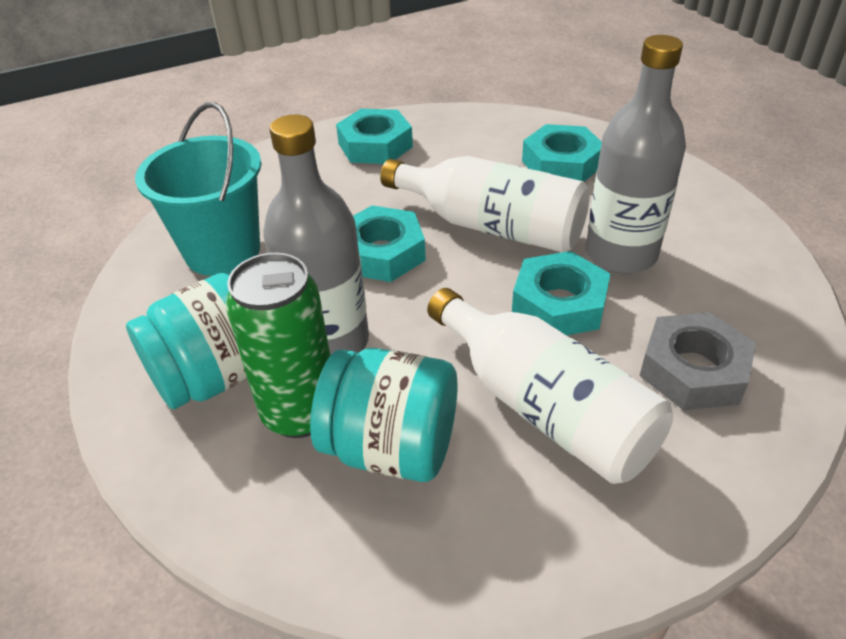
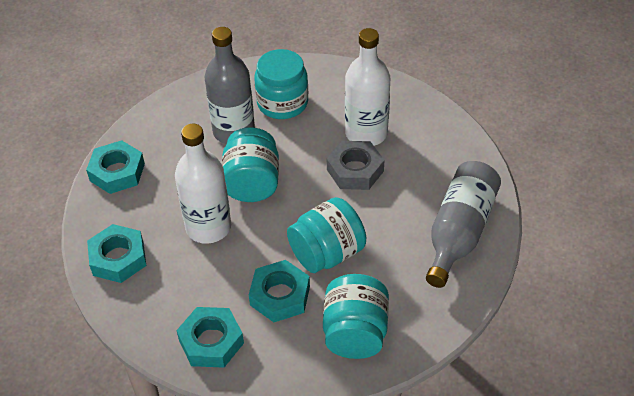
green can: 1 -> 0
turquoise bucket: 1 -> 0
turquoise jar: 2 -> 4

